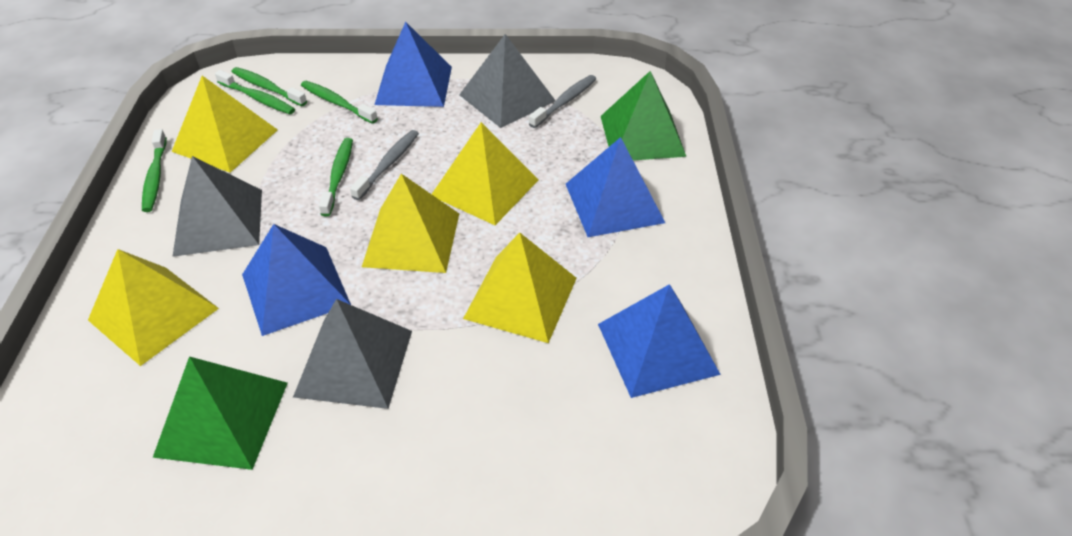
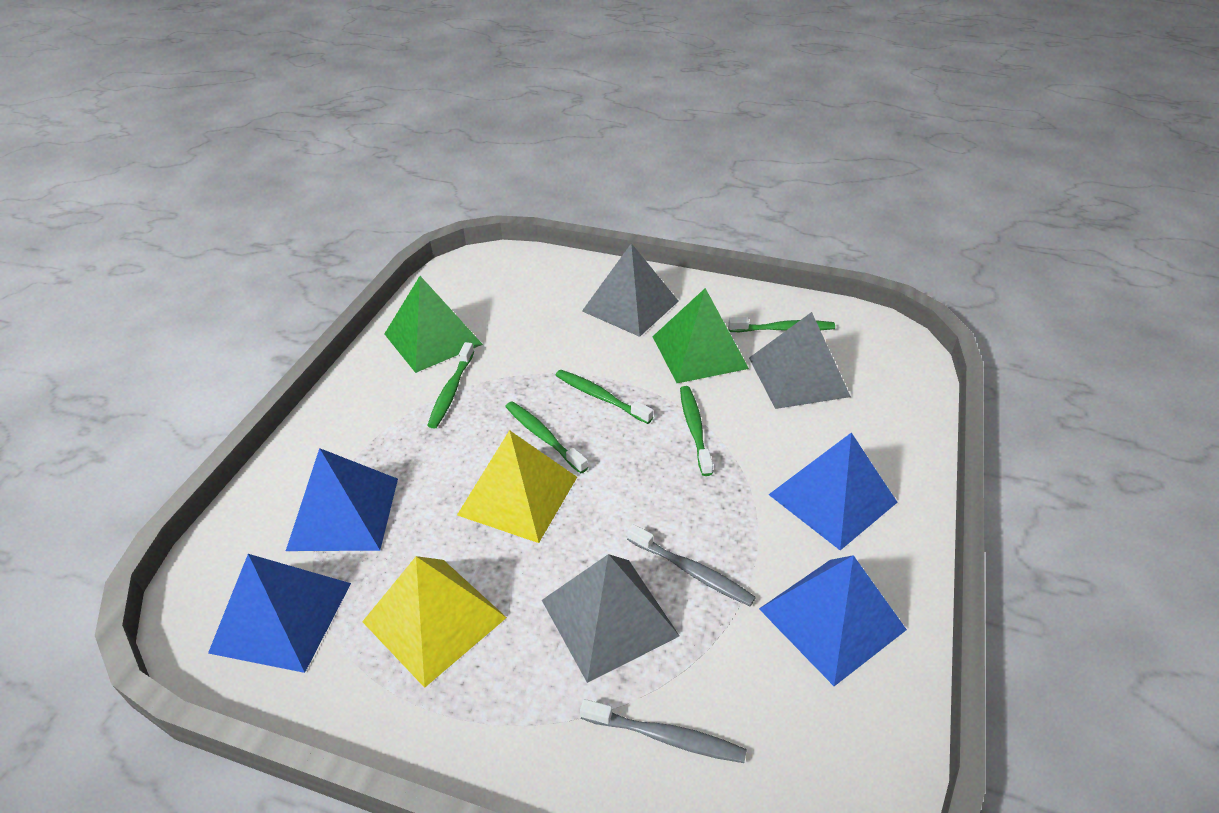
yellow pyramid: 5 -> 2

